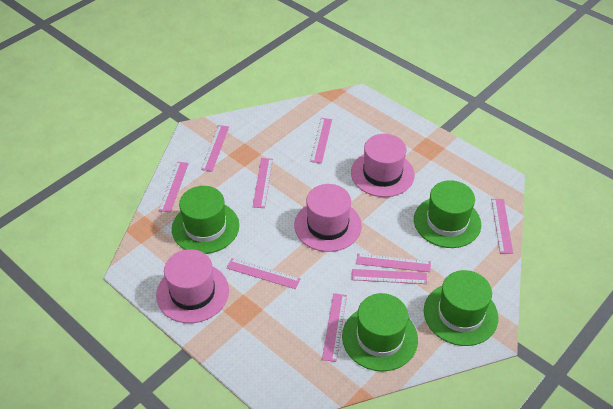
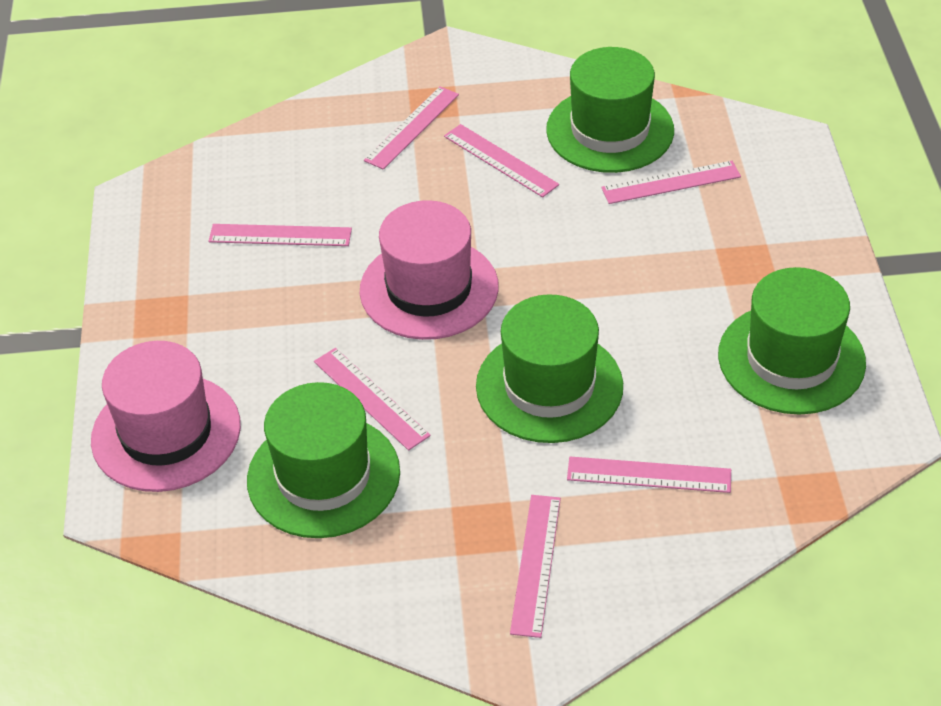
pink hat: 3 -> 2
pink ruler: 9 -> 7

